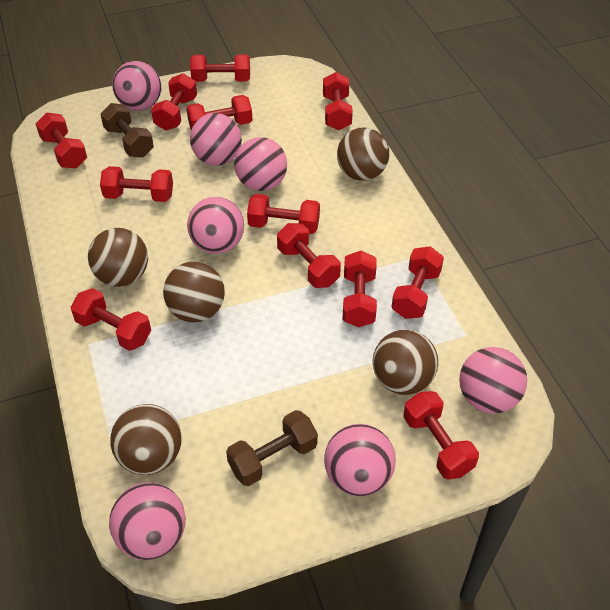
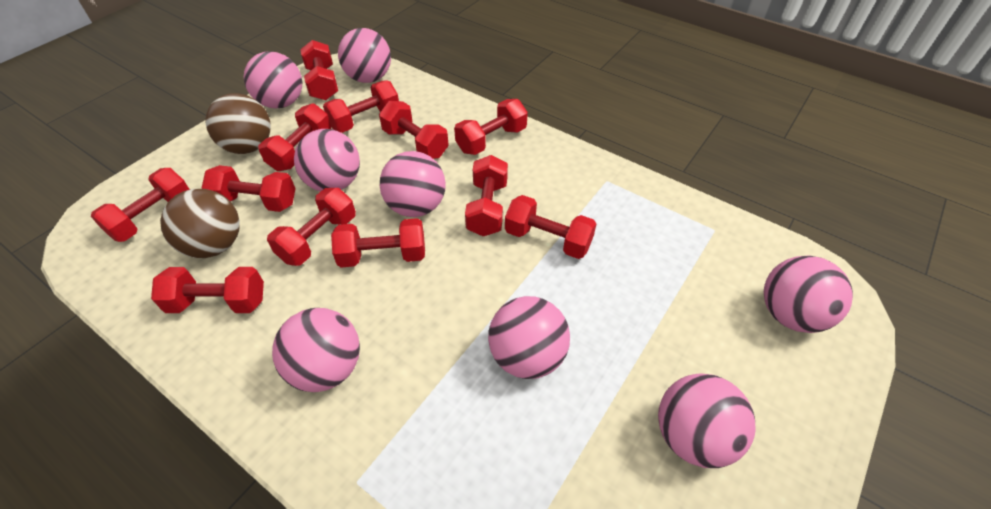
brown ball: 5 -> 2
brown dumbbell: 2 -> 0
pink ball: 7 -> 8

